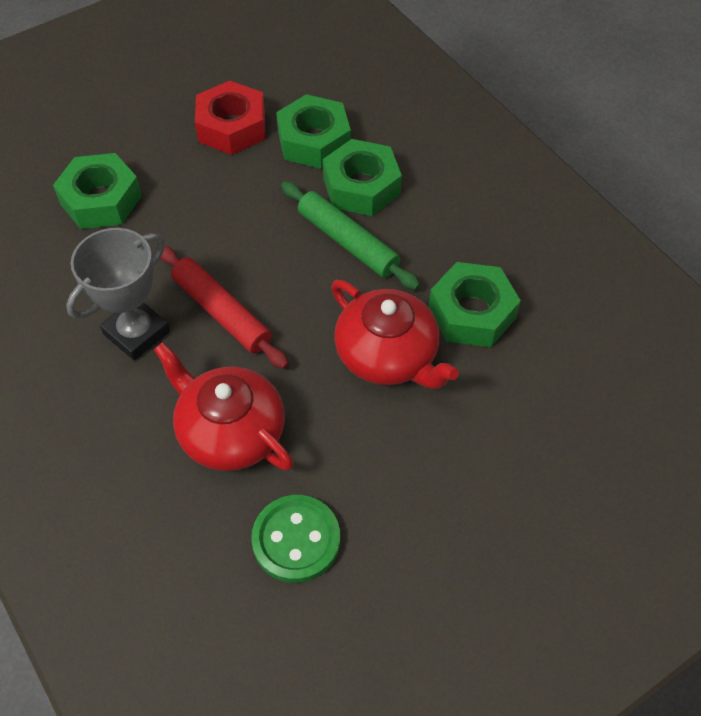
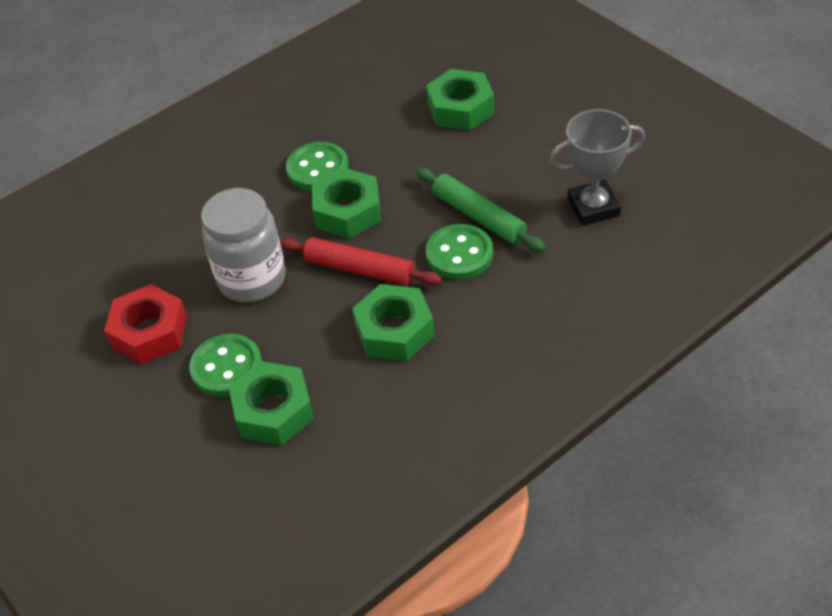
green button: 1 -> 3
grey jar: 0 -> 1
red teapot: 2 -> 0

